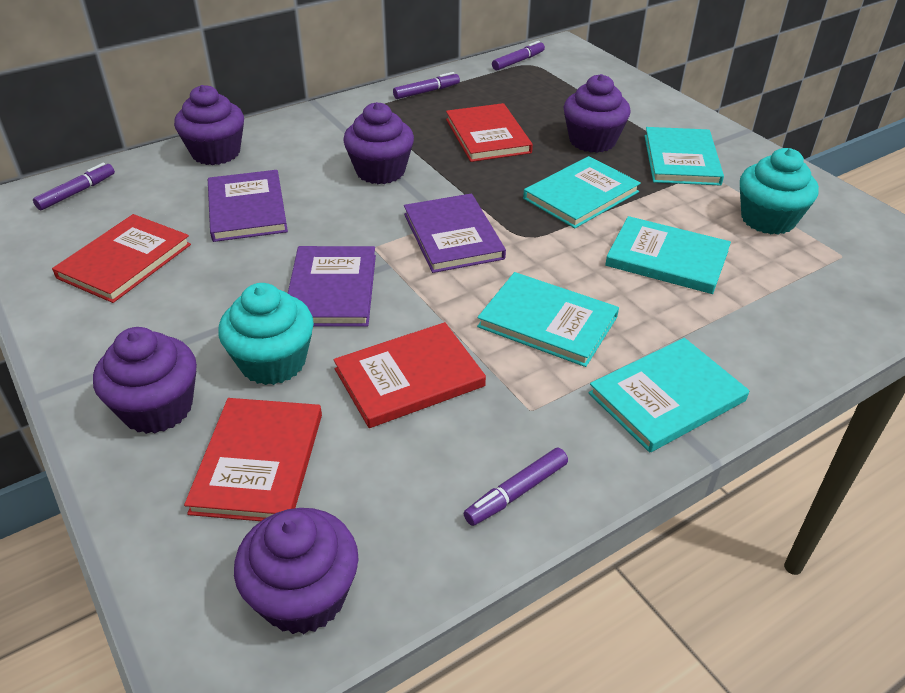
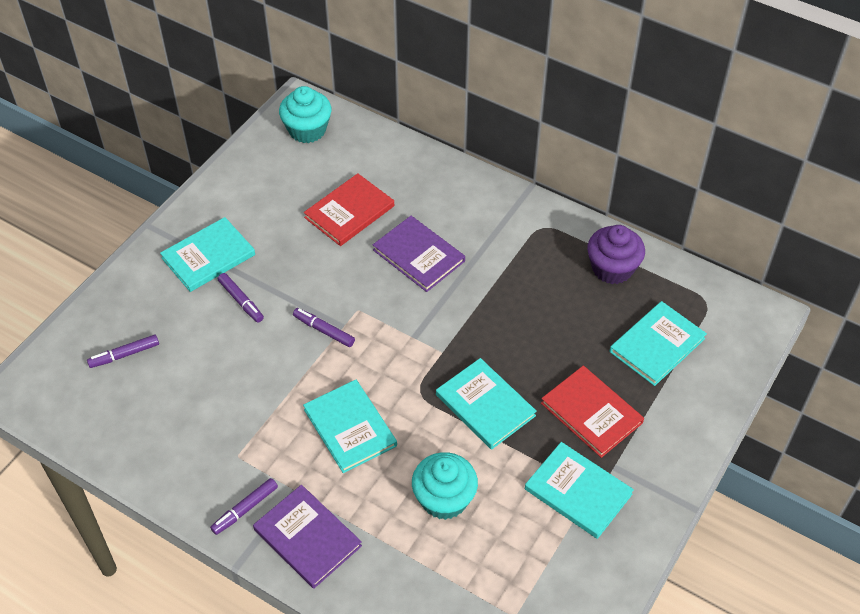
purple book: 3 -> 2
purple cupcake: 5 -> 1
red book: 4 -> 2

